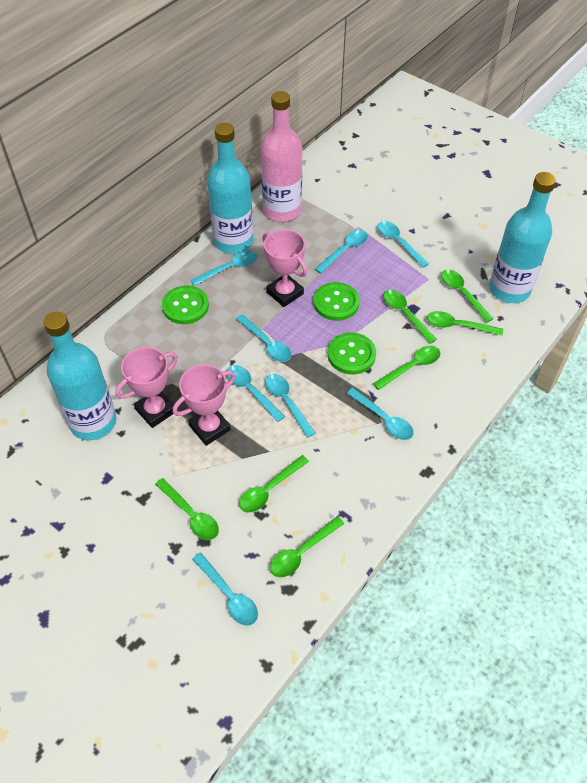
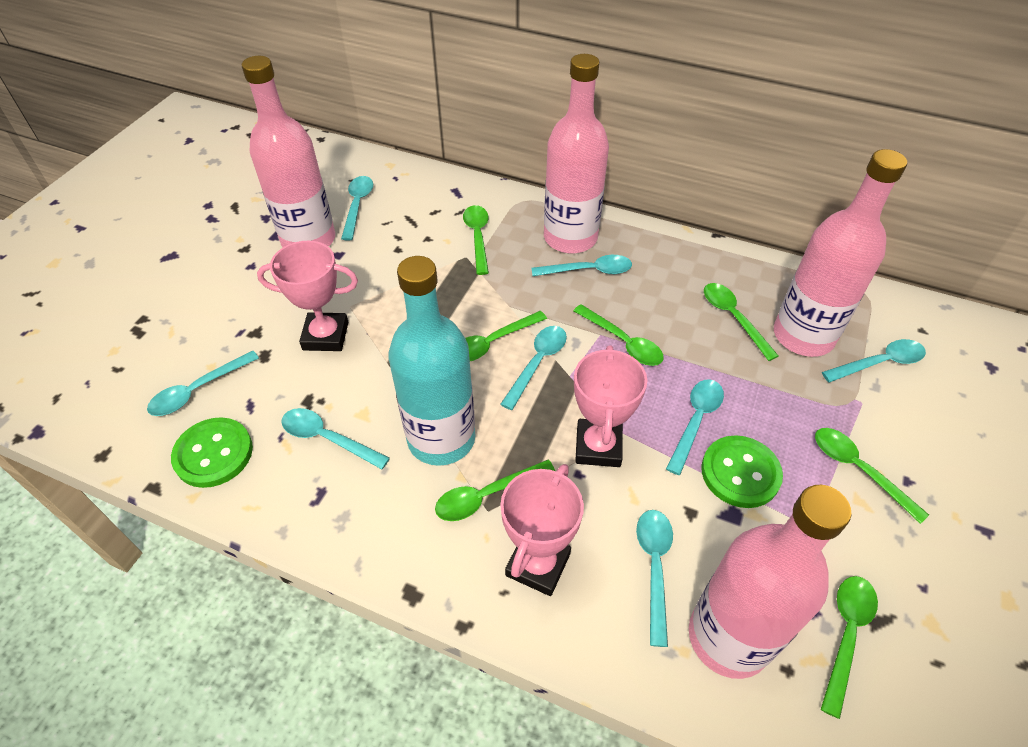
green button: 3 -> 2
pink bottle: 1 -> 4
turquoise bottle: 3 -> 1

